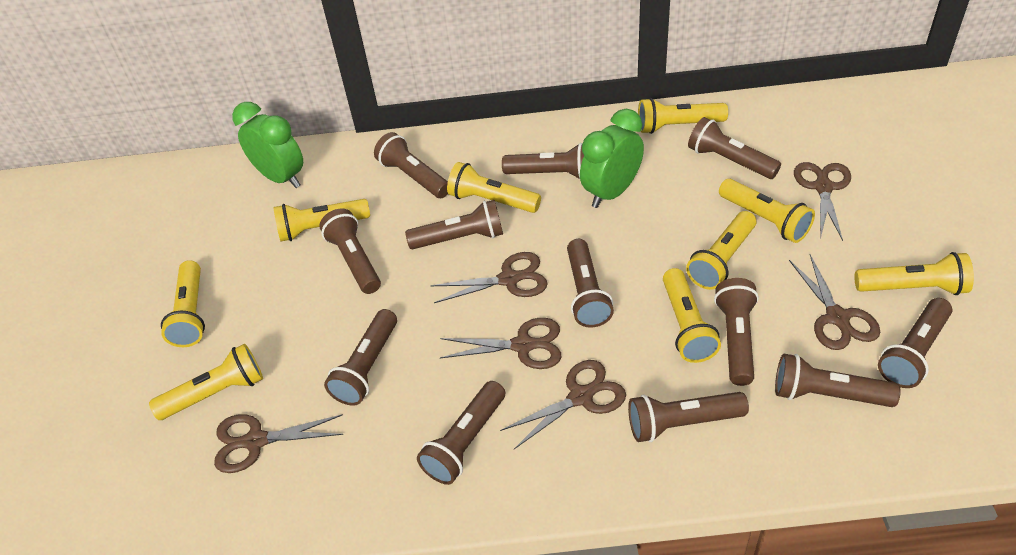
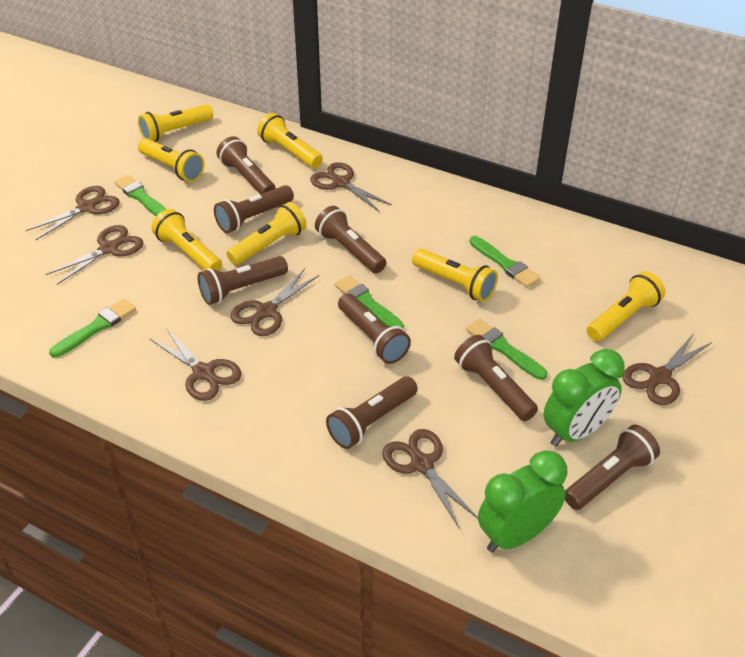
brown flashlight: 12 -> 8
brown scissors: 6 -> 7
green brush: 0 -> 5
yellow flashlight: 9 -> 7

